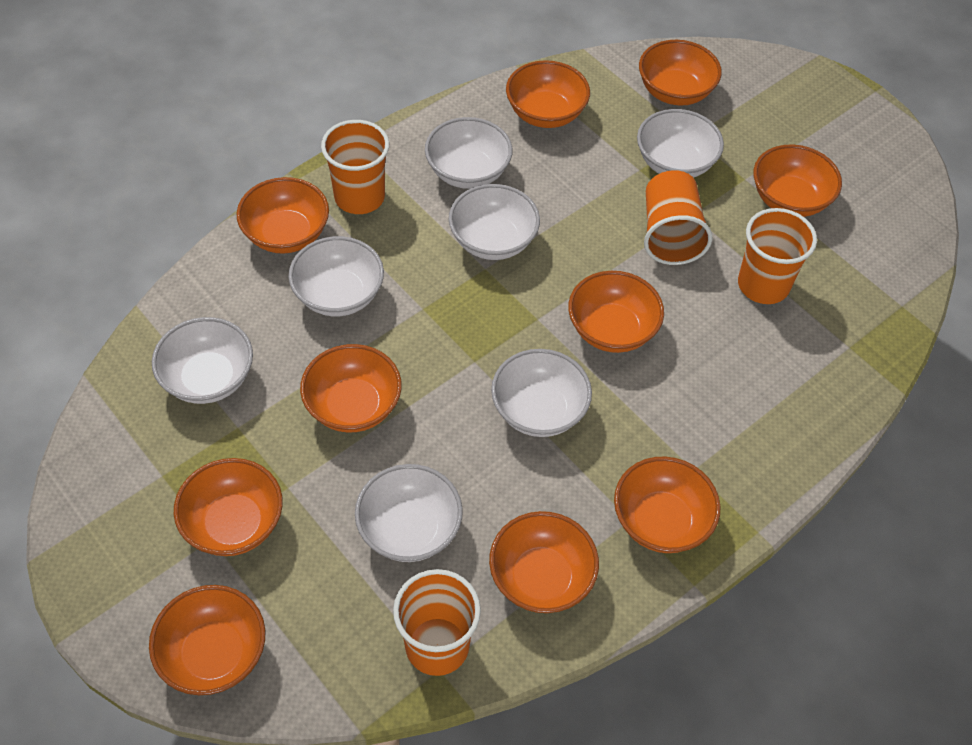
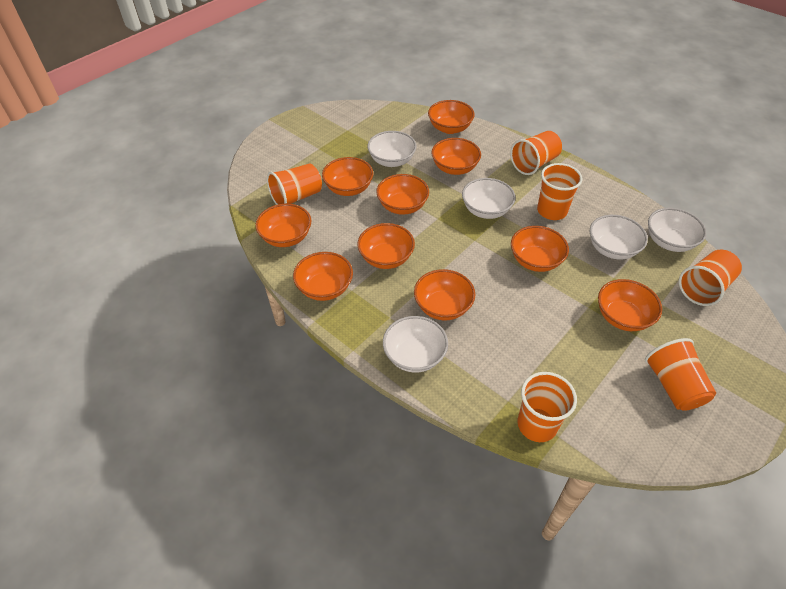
orange cup: 4 -> 6
white bowl: 7 -> 5

